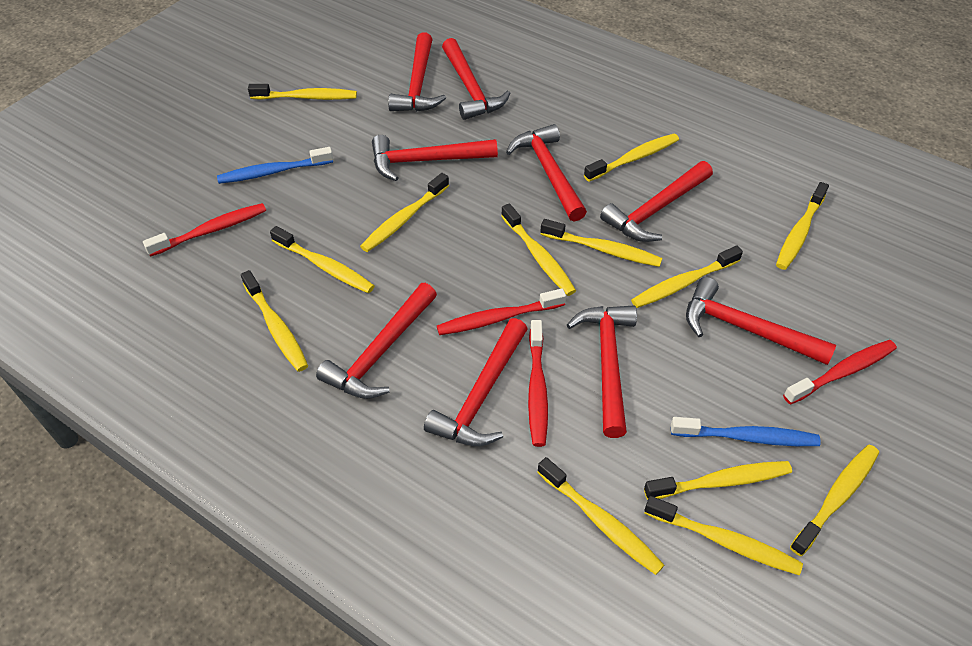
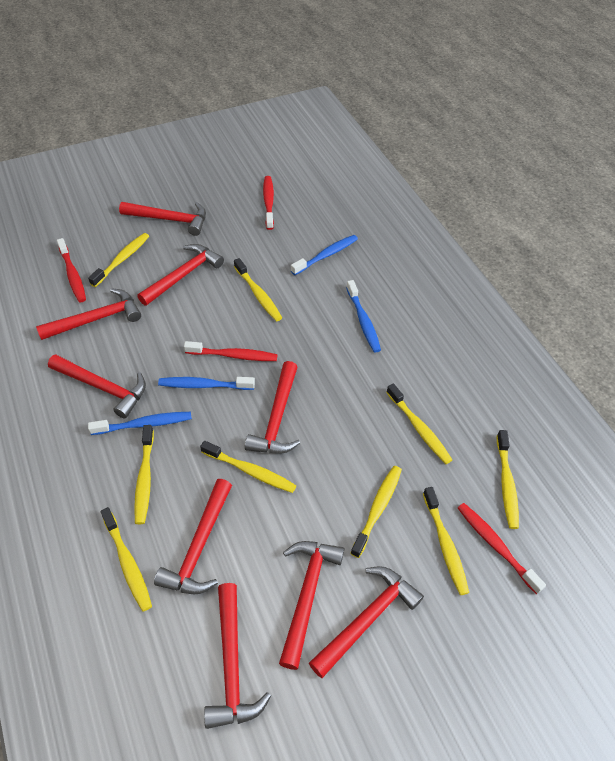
blue toothbrush: 2 -> 4
yellow toothbrush: 13 -> 9

